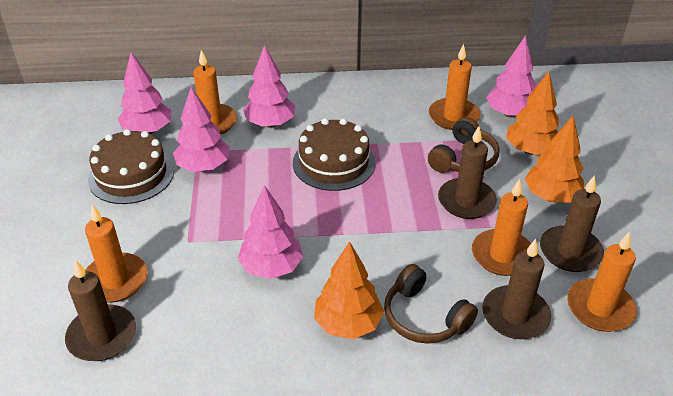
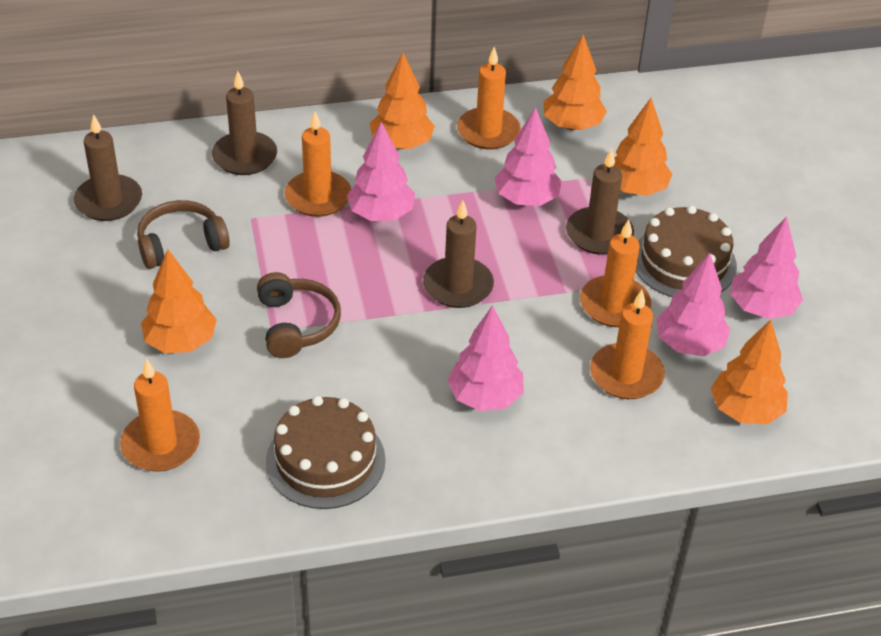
orange tree: 3 -> 5

